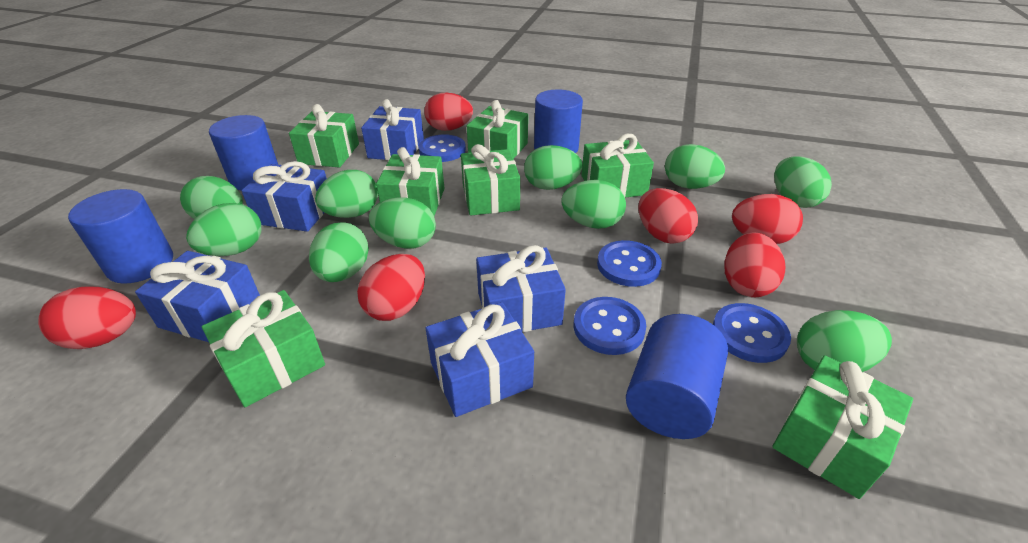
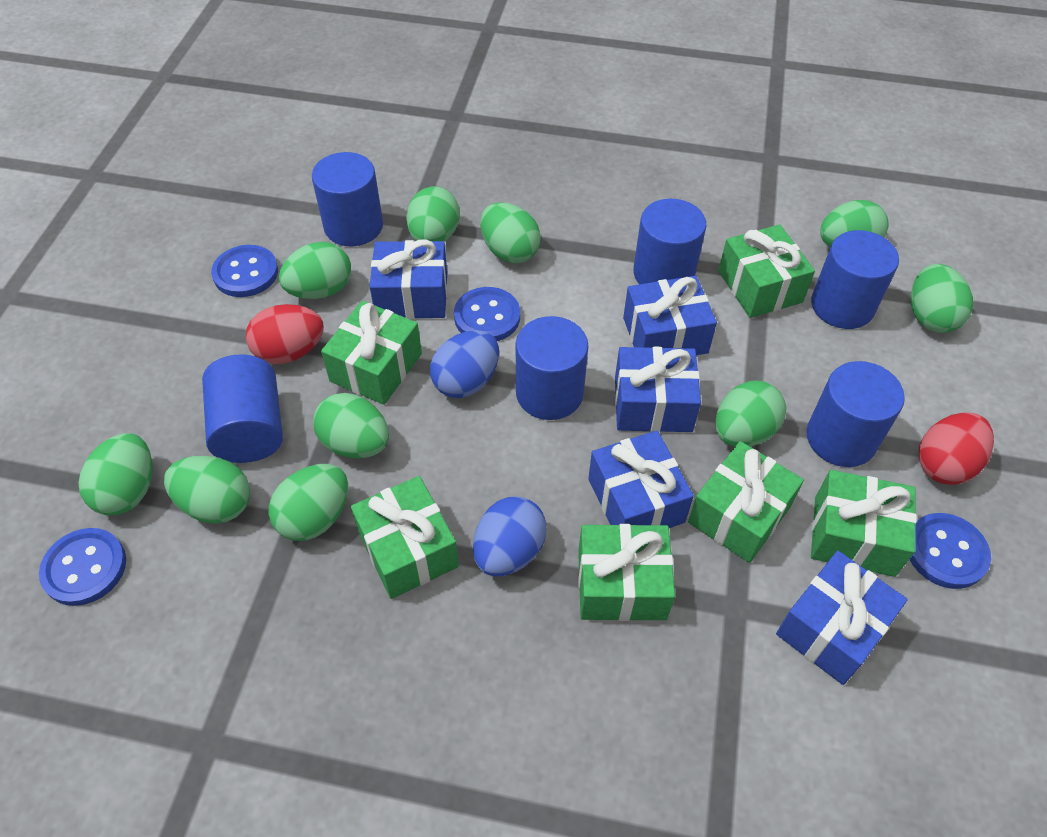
blue cylinder: 4 -> 6
blue egg: 0 -> 2
green gift: 7 -> 6
red egg: 6 -> 2

